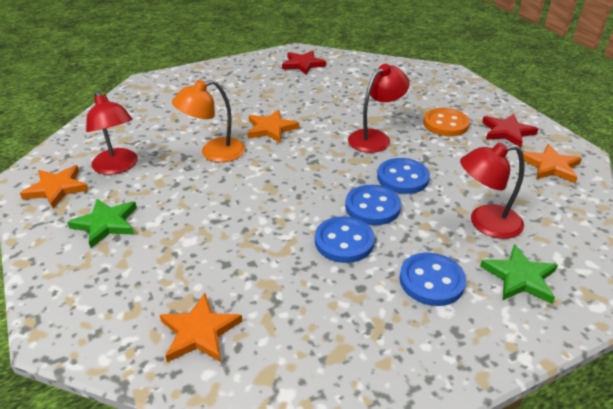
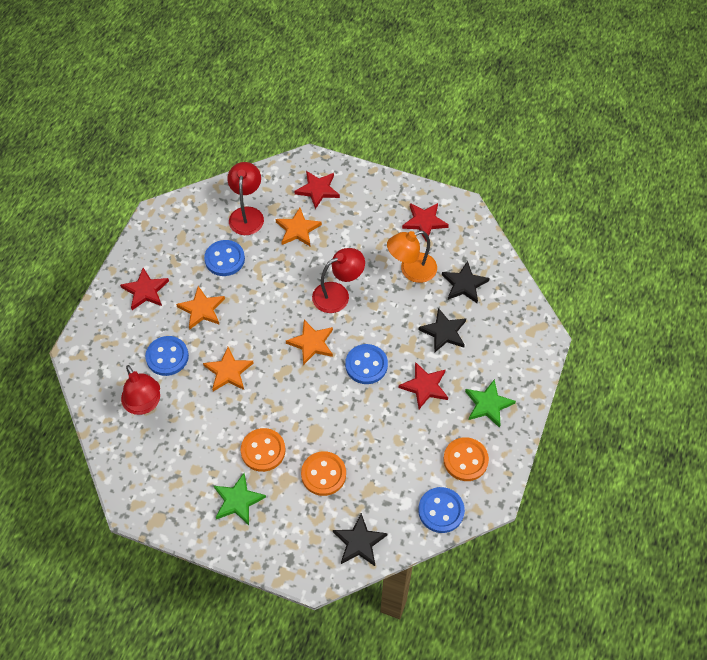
black star: 0 -> 3
orange button: 1 -> 3
red star: 2 -> 4

